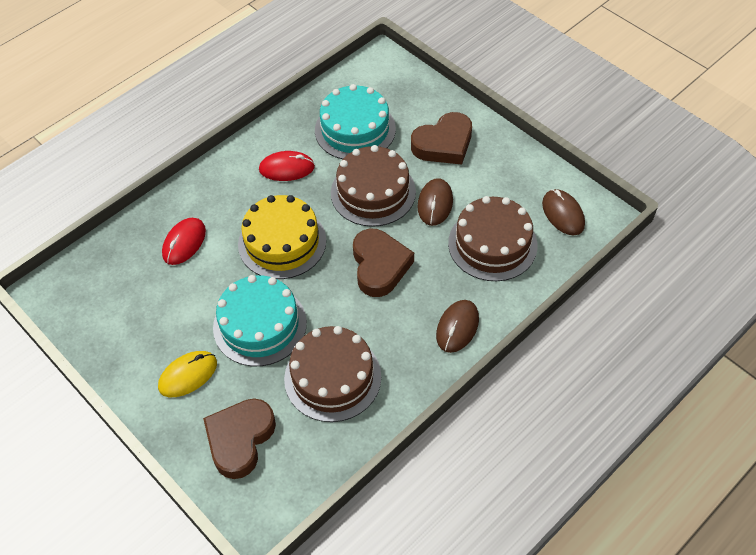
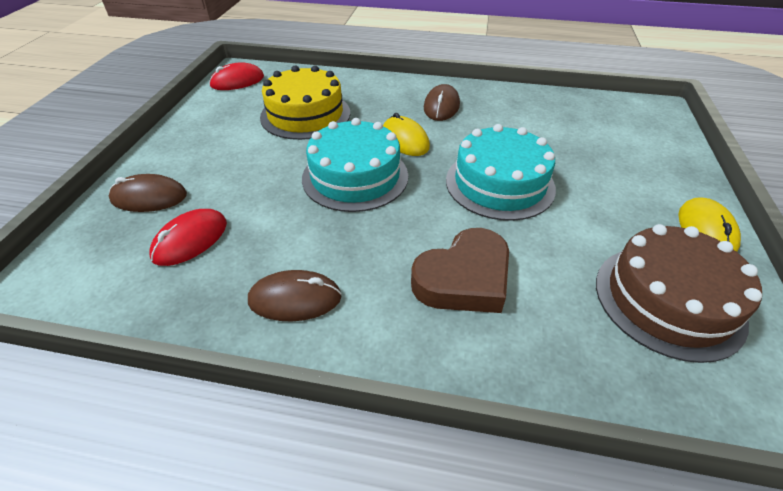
brown cake: 3 -> 1
brown heart: 3 -> 1
yellow mouse: 1 -> 2

